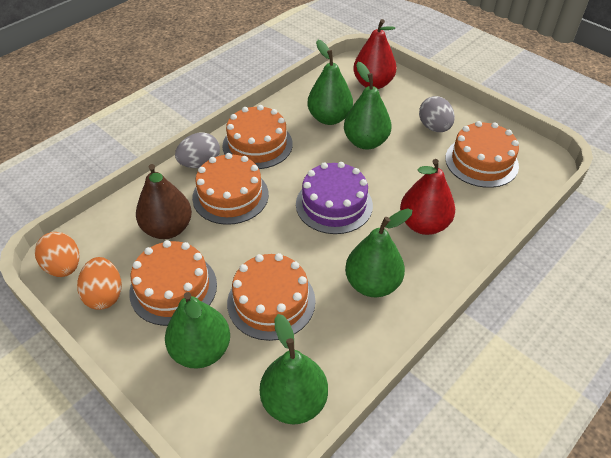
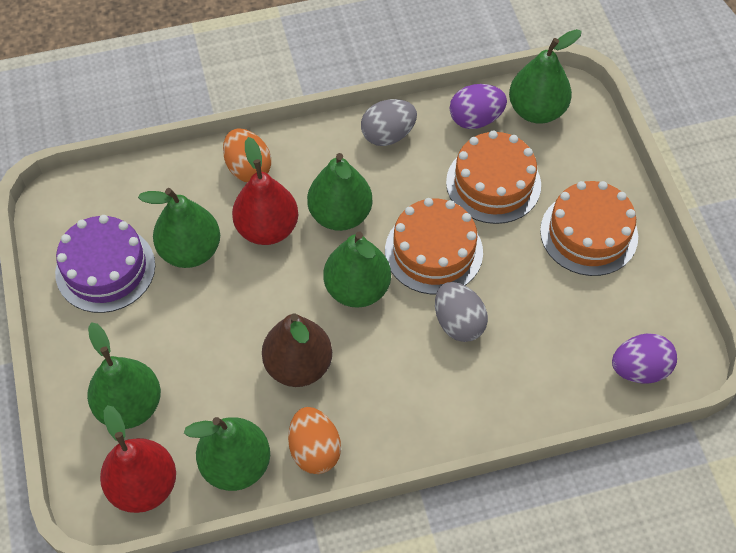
green pear: 5 -> 6
orange cake: 5 -> 3
purple egg: 0 -> 2

